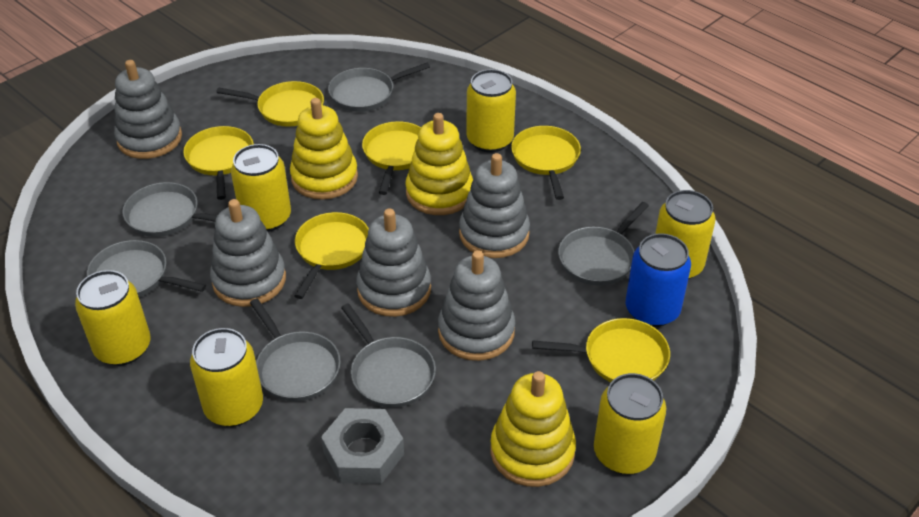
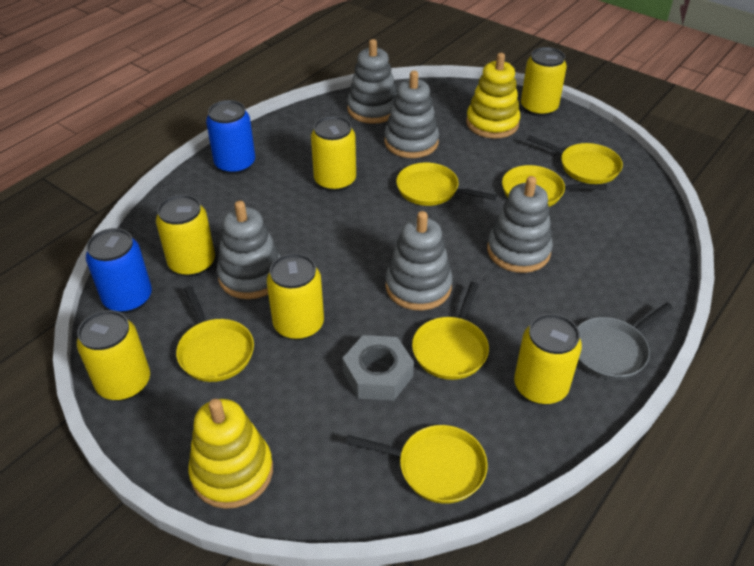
blue can: 1 -> 2
grey pan: 6 -> 1
yellow stacking toy: 3 -> 2

